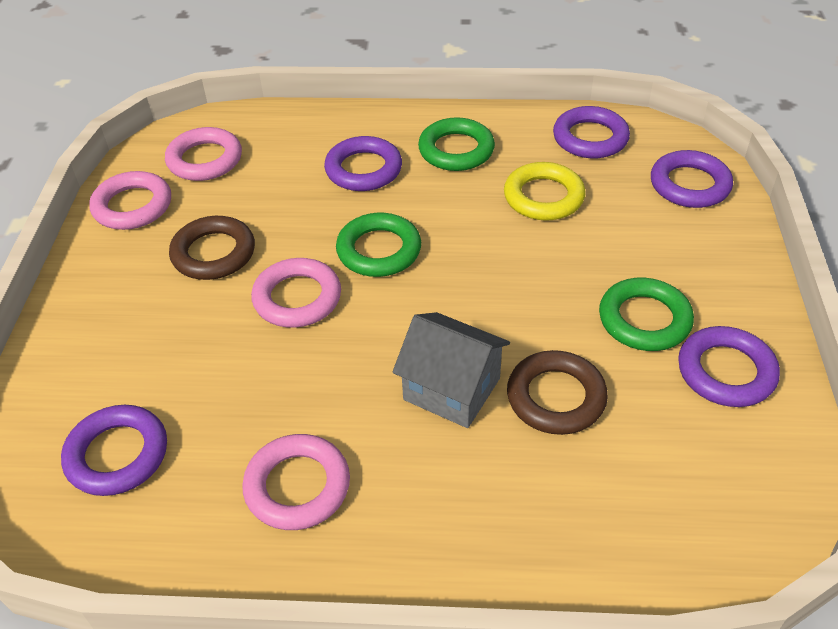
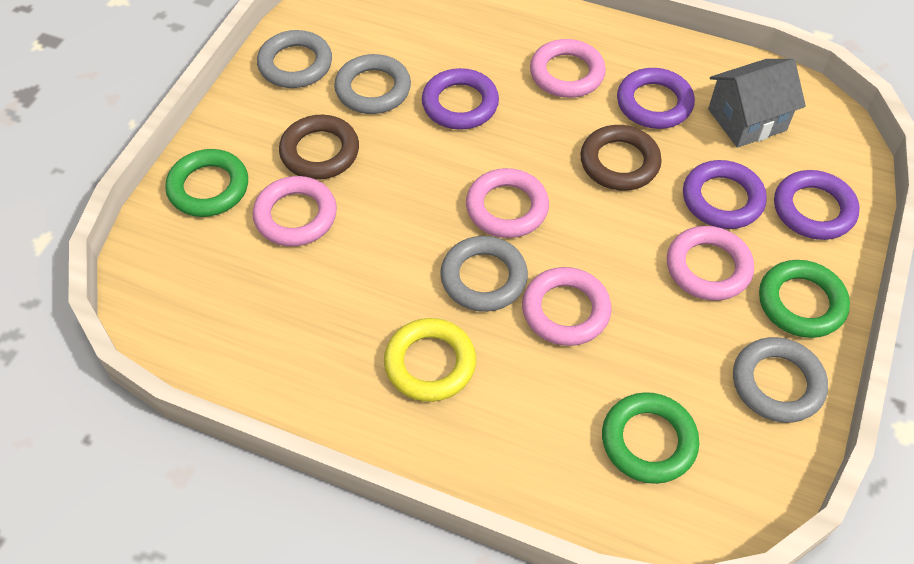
grey ring: 0 -> 4
pink ring: 4 -> 5
purple ring: 5 -> 4

